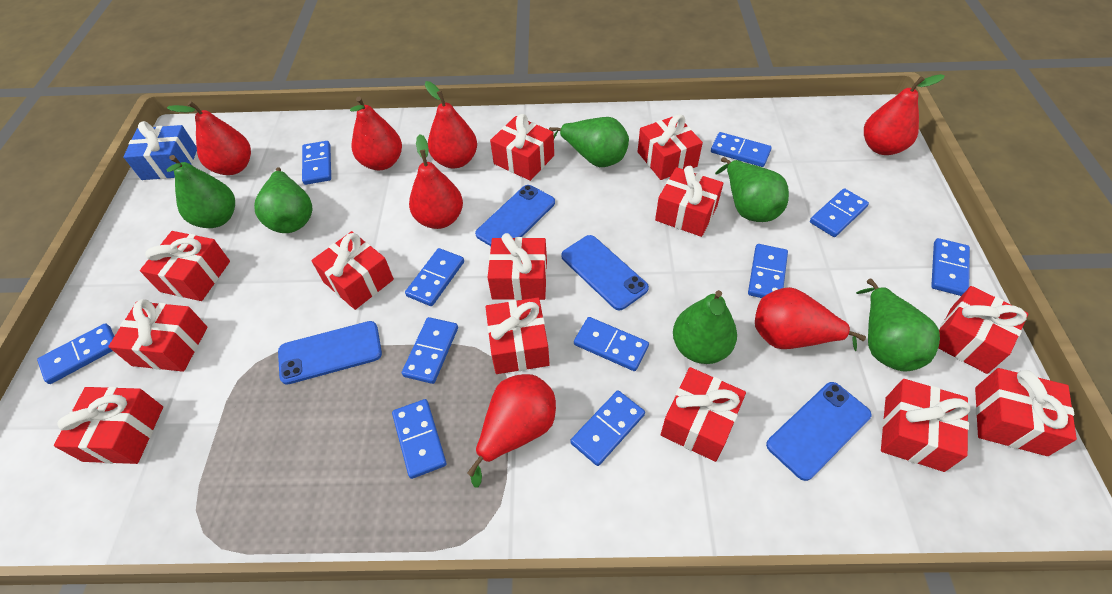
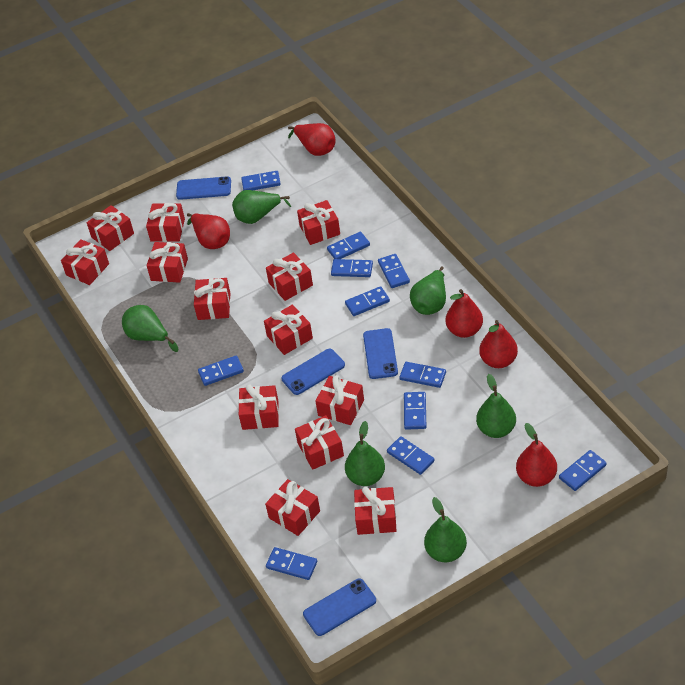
blue gift: 1 -> 0
red pear: 7 -> 5

